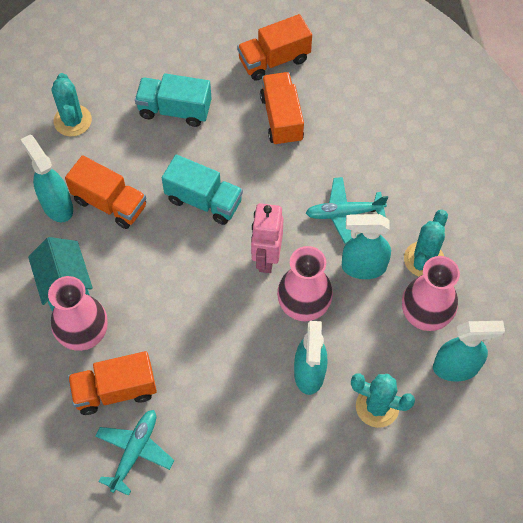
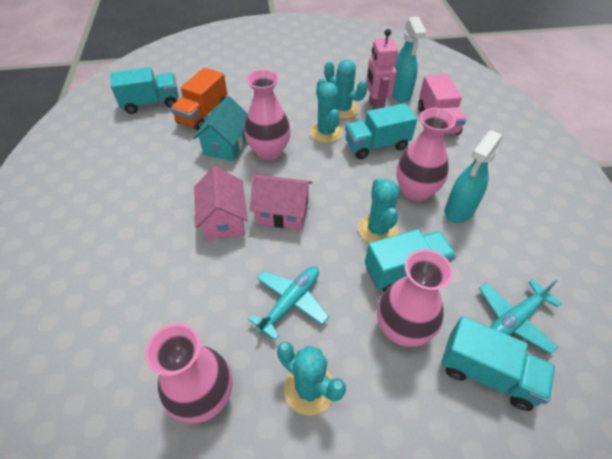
orange truck: 4 -> 1
pink house: 0 -> 2
pink truck: 0 -> 1
pink vase: 3 -> 4
turquoise cactus: 3 -> 4
turquoise spray bottle: 4 -> 2
turquoise truck: 2 -> 4

